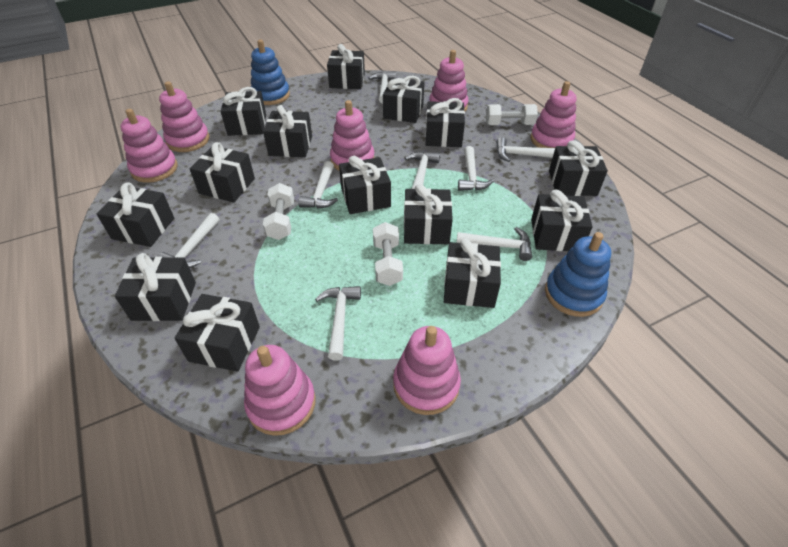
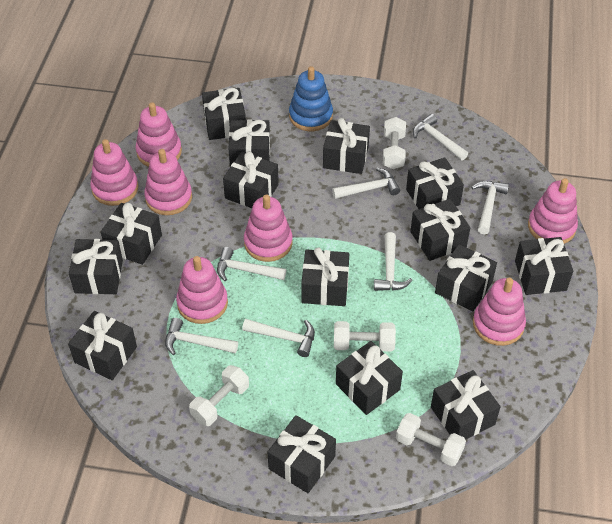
black gift: 14 -> 15
blue stacking toy: 2 -> 1
white dumbbell: 3 -> 4
white hammer: 8 -> 7

